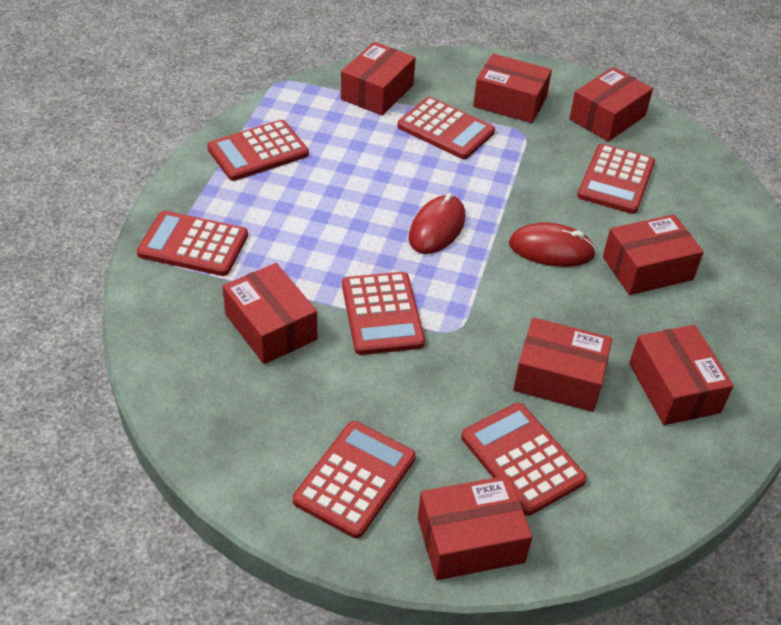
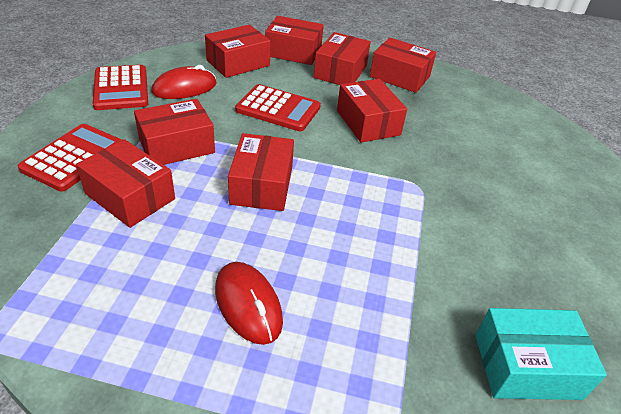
red calculator: 7 -> 3
turquoise box: 0 -> 1

